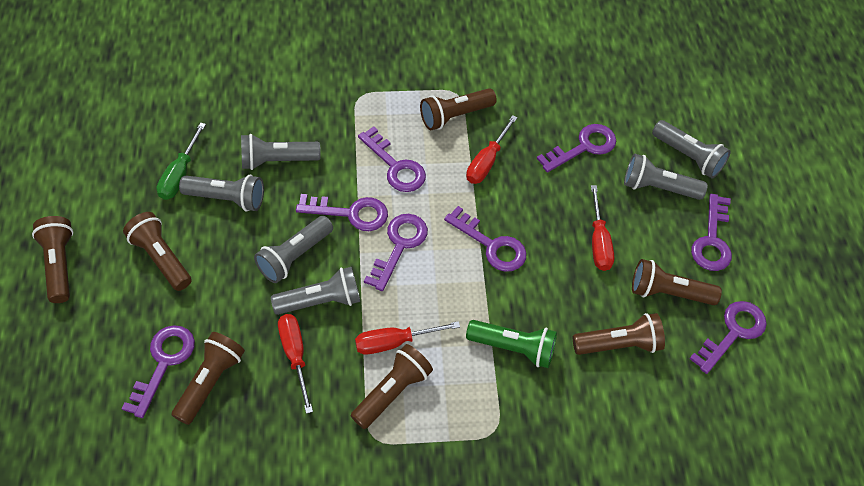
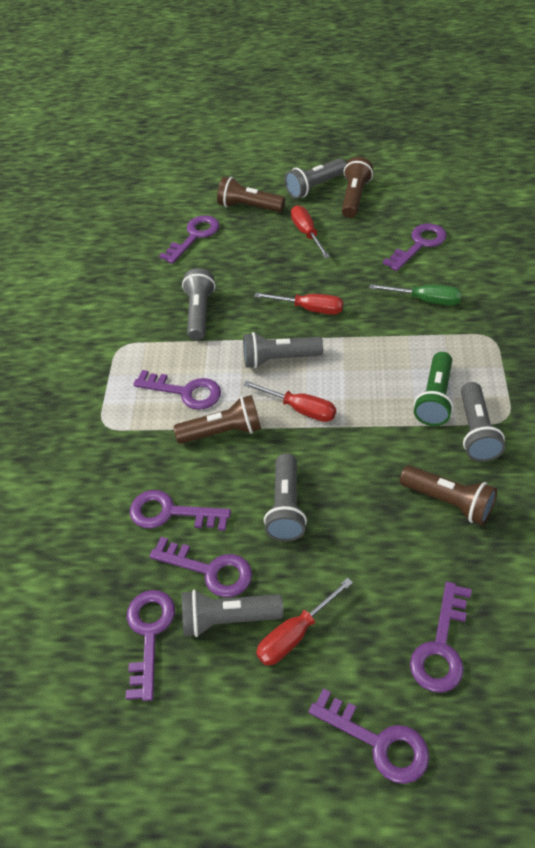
brown flashlight: 7 -> 4

